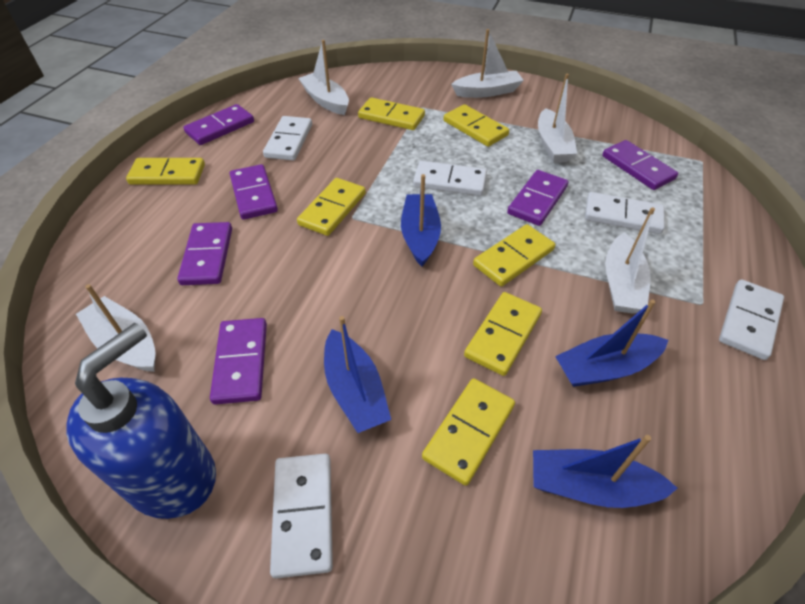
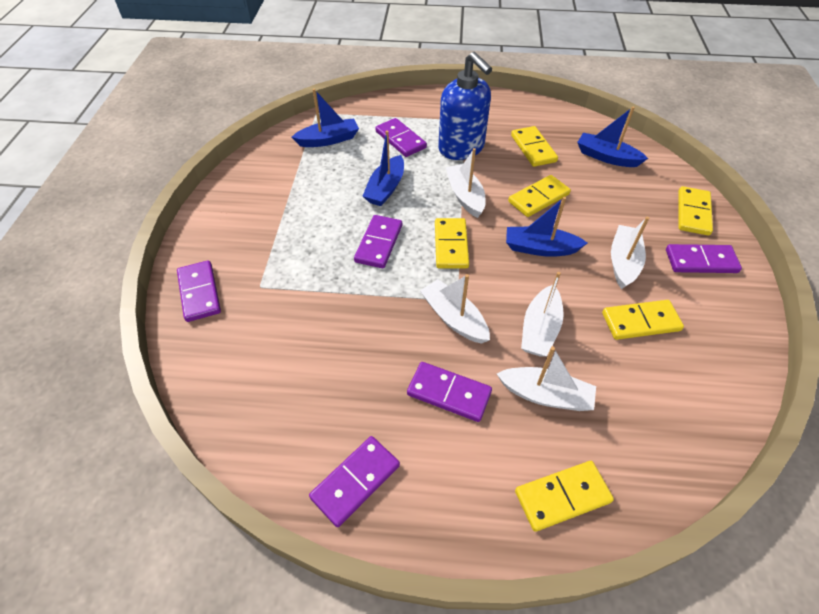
white domino: 5 -> 0
yellow domino: 7 -> 6

